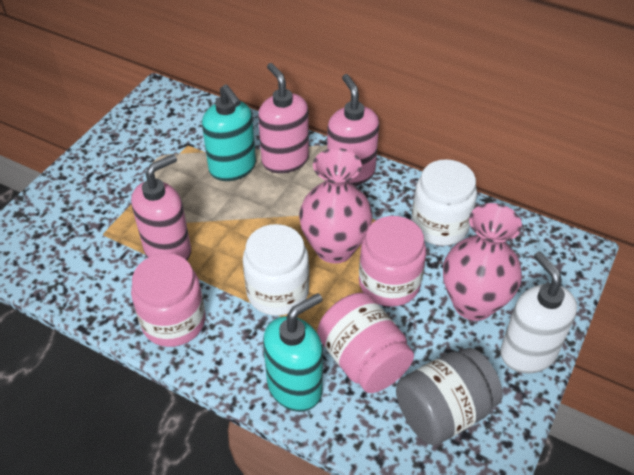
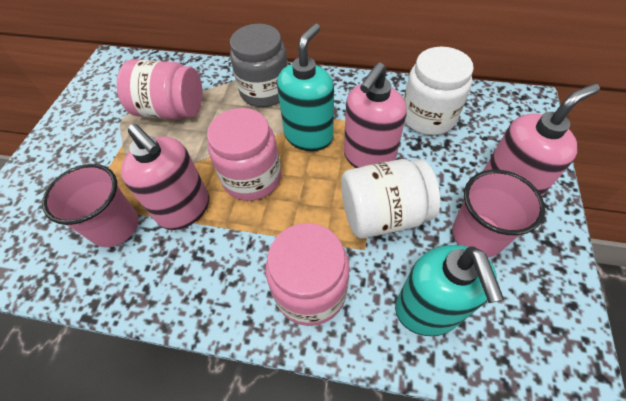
pink cup: 0 -> 2
pink vase: 2 -> 0
white soap dispenser: 1 -> 0

